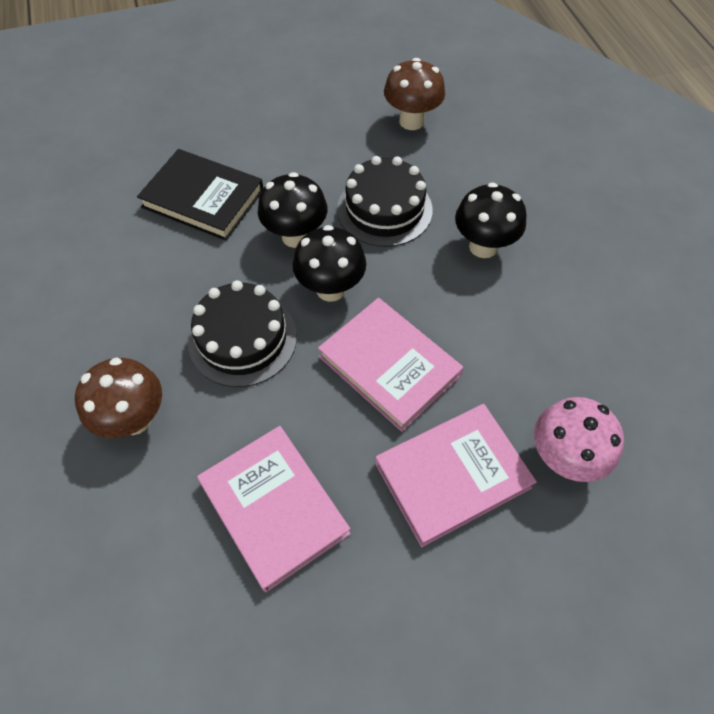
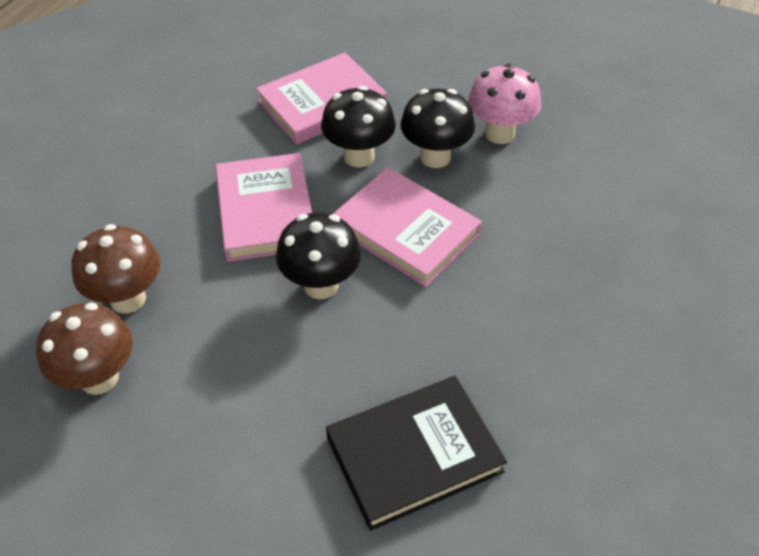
black cake: 2 -> 0

